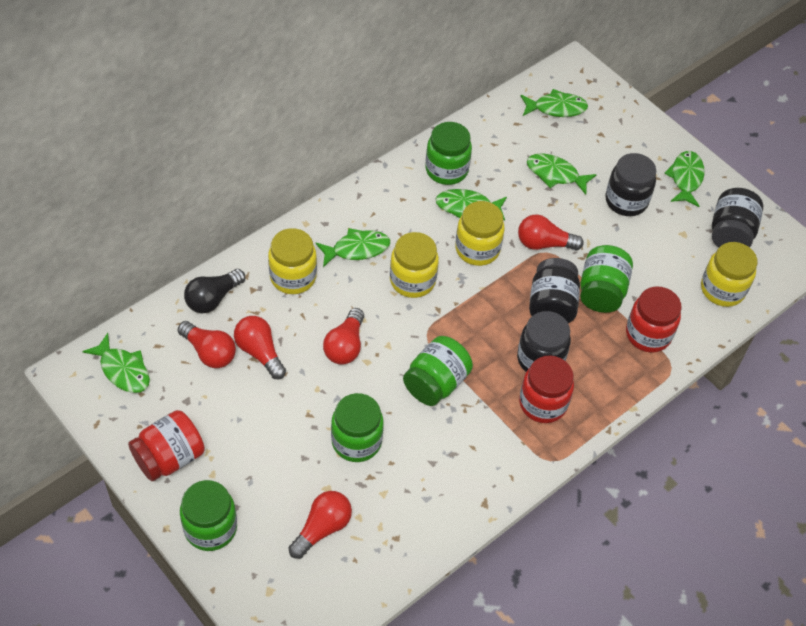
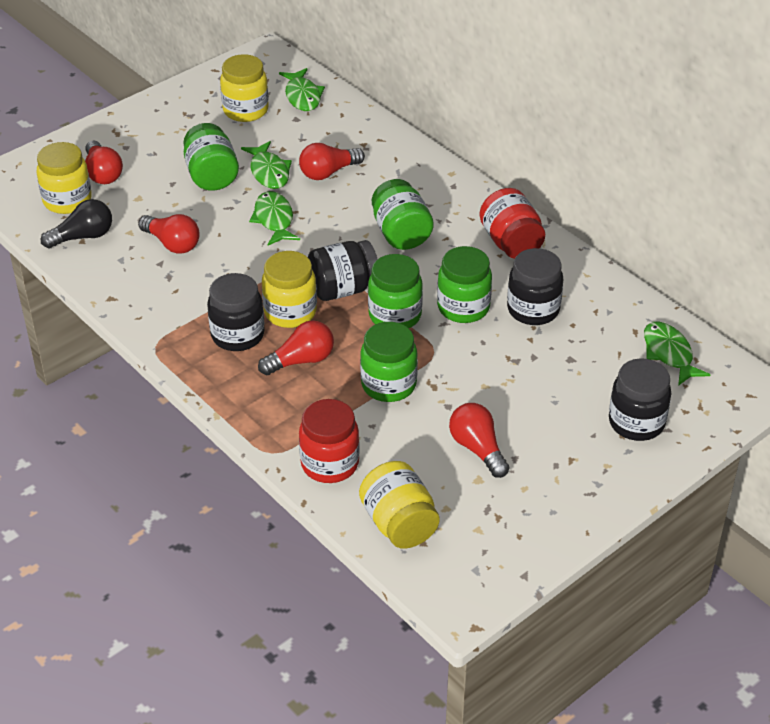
green fish: 6 -> 4
red jar: 3 -> 2

